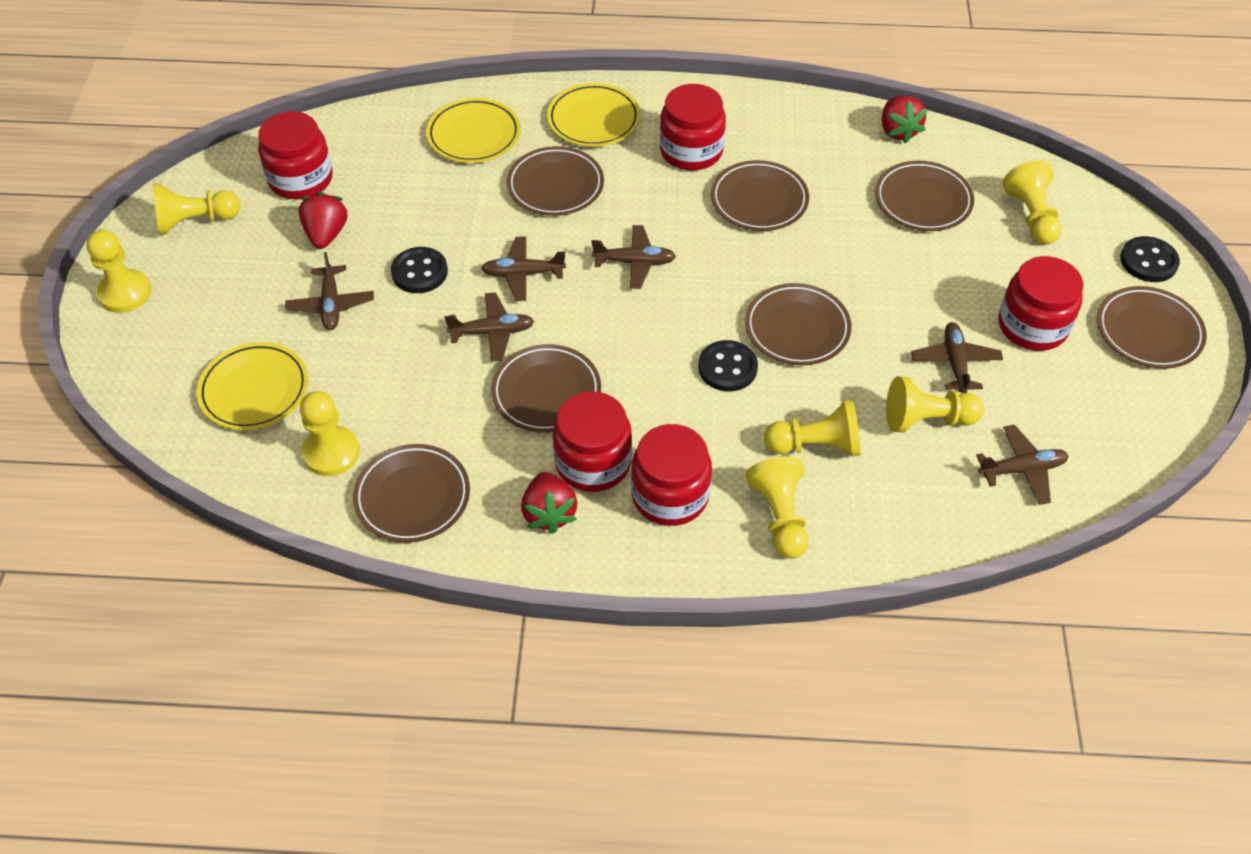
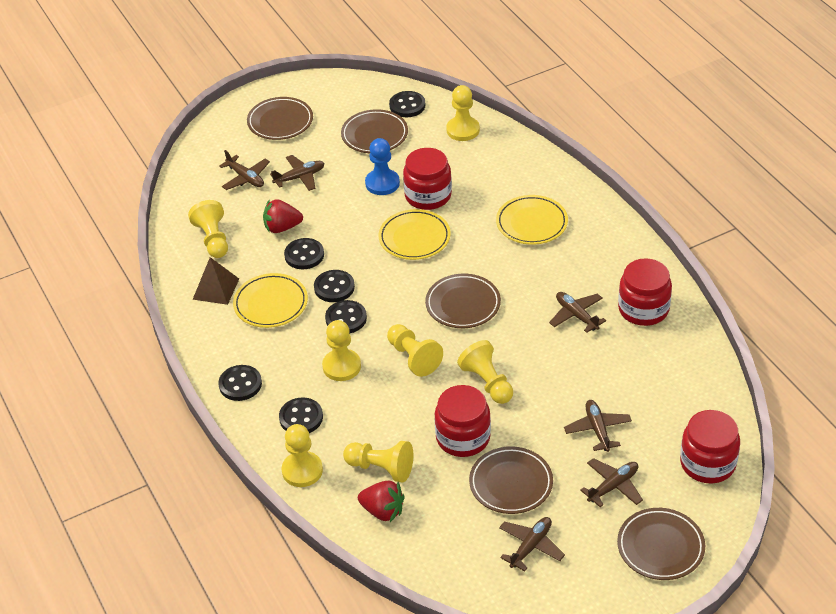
black button: 3 -> 6
blue pawn: 0 -> 1
brown plate: 7 -> 5
brown pyramid: 0 -> 1
red jar: 5 -> 4
red strawberry: 3 -> 2

